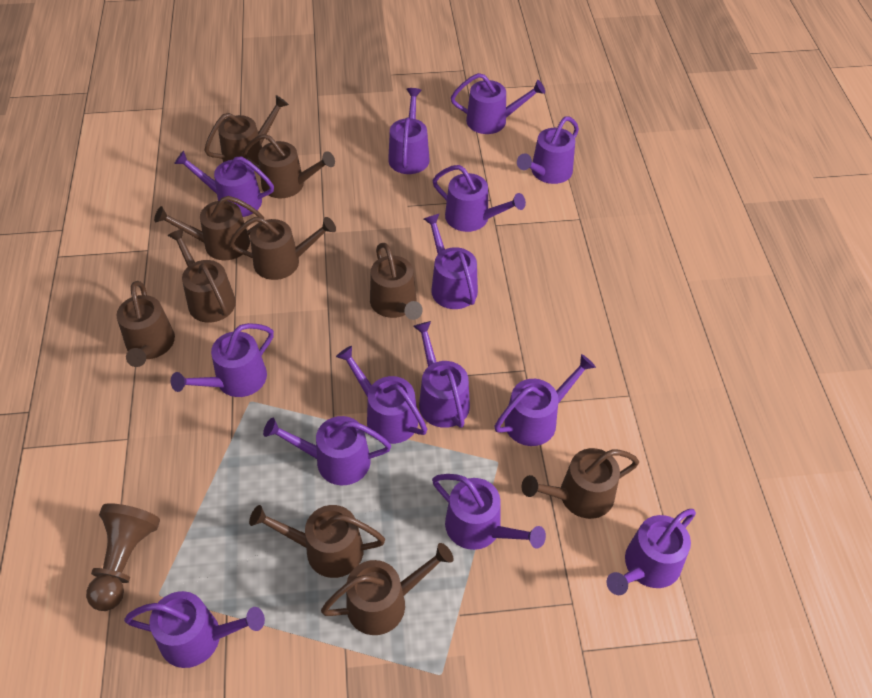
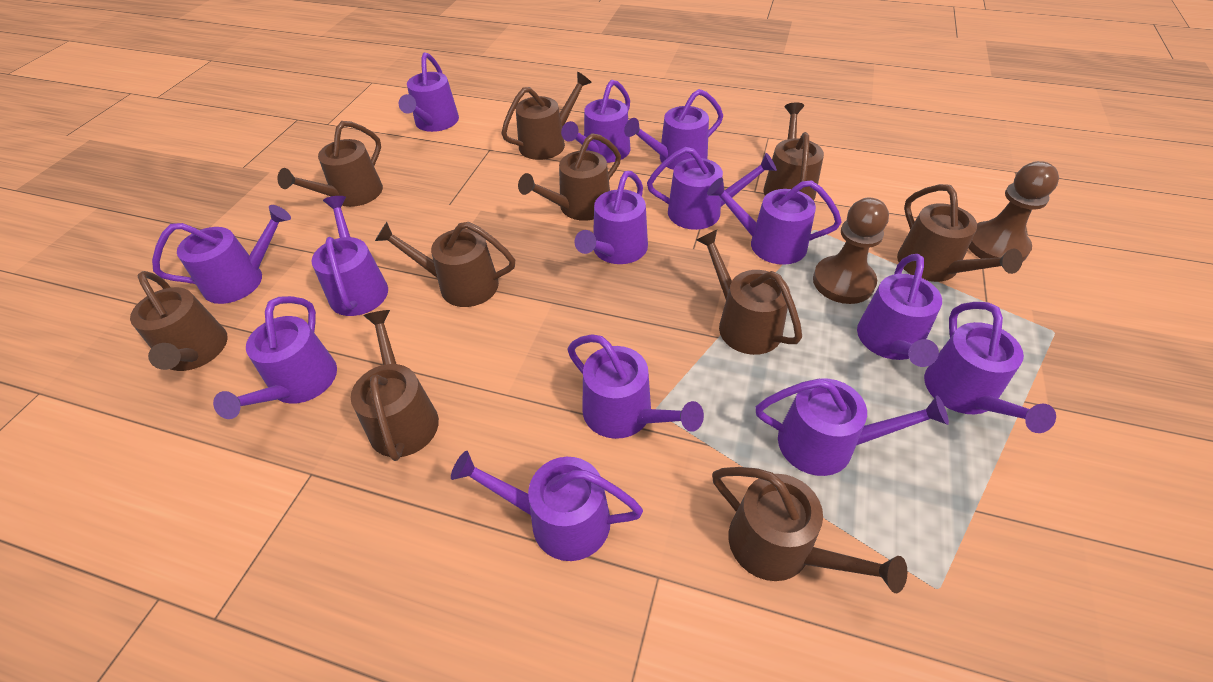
brown pawn: 1 -> 2

